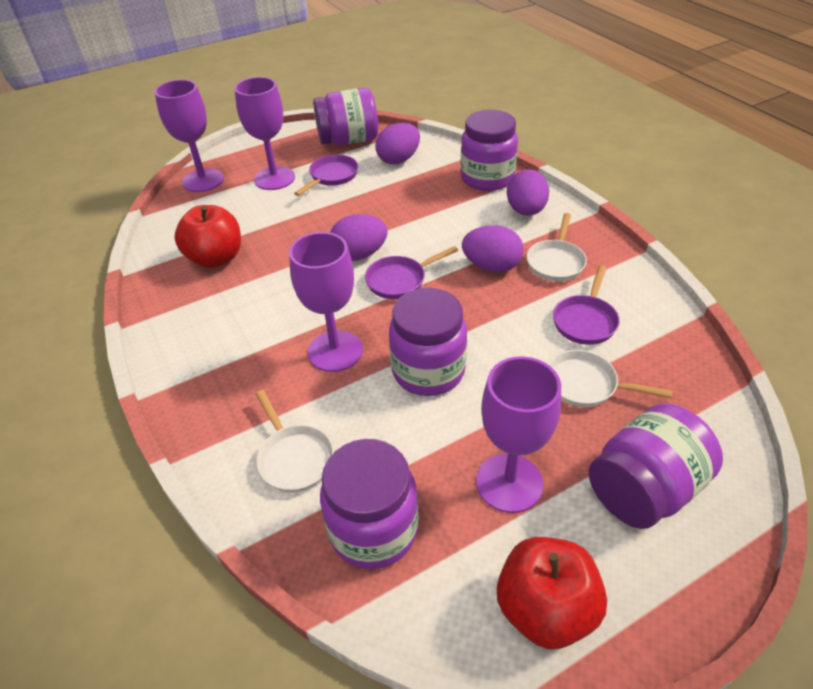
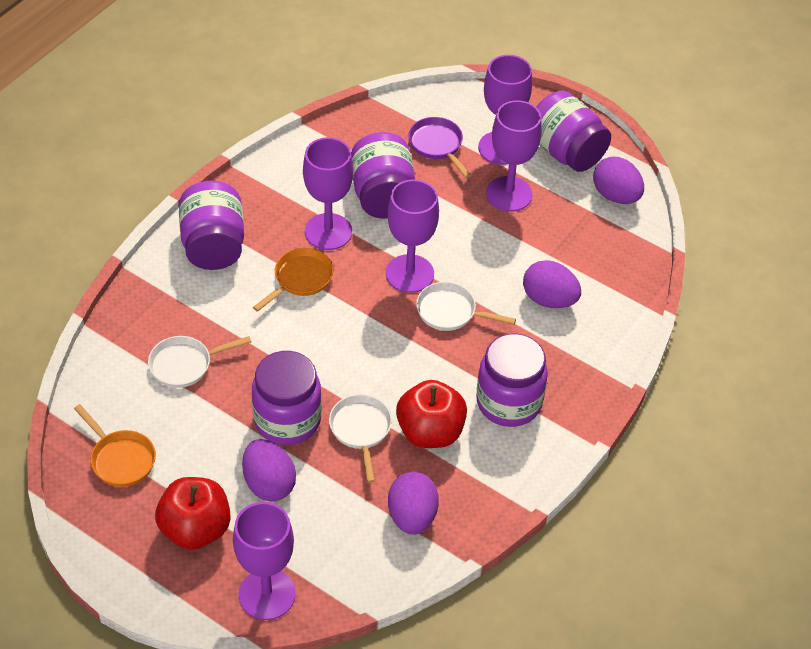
orange pan: 0 -> 2
purple goblet: 4 -> 5
purple pan: 3 -> 1

